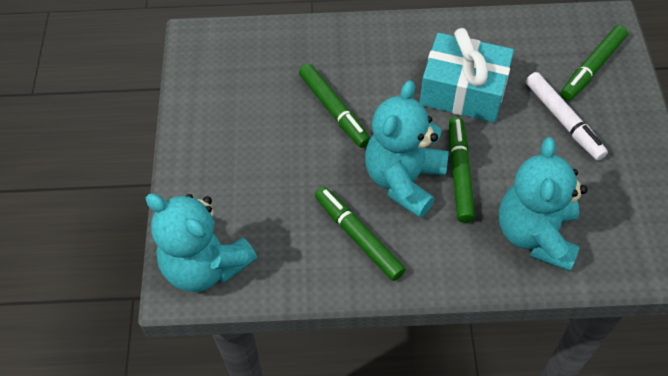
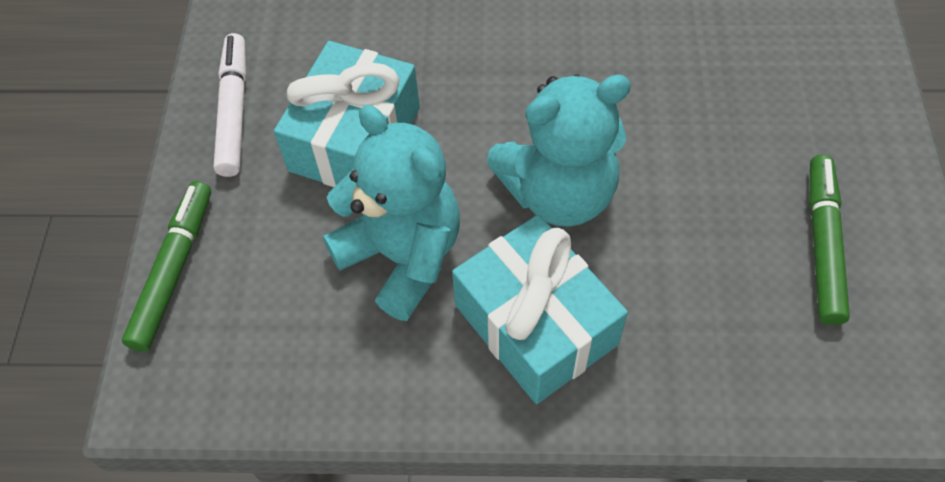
green marker: 4 -> 2
turquoise gift: 1 -> 2
turquoise teddy bear: 3 -> 2

